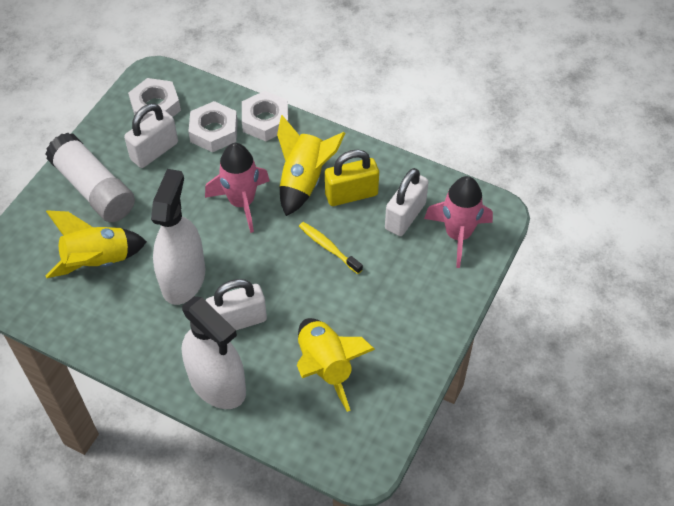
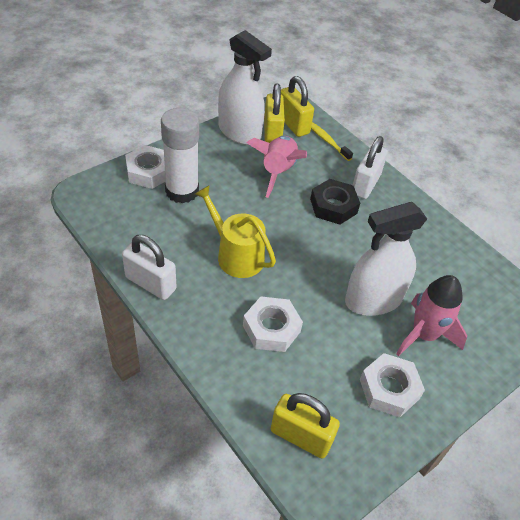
black nut: 0 -> 1
white padlock: 3 -> 2
yellow padlock: 1 -> 3
yellow rocket: 3 -> 0
yellow watering can: 0 -> 1

